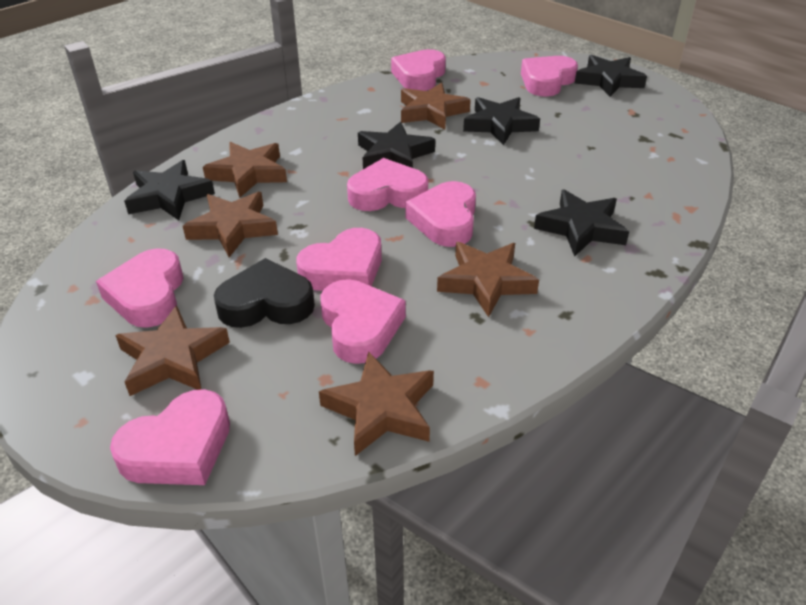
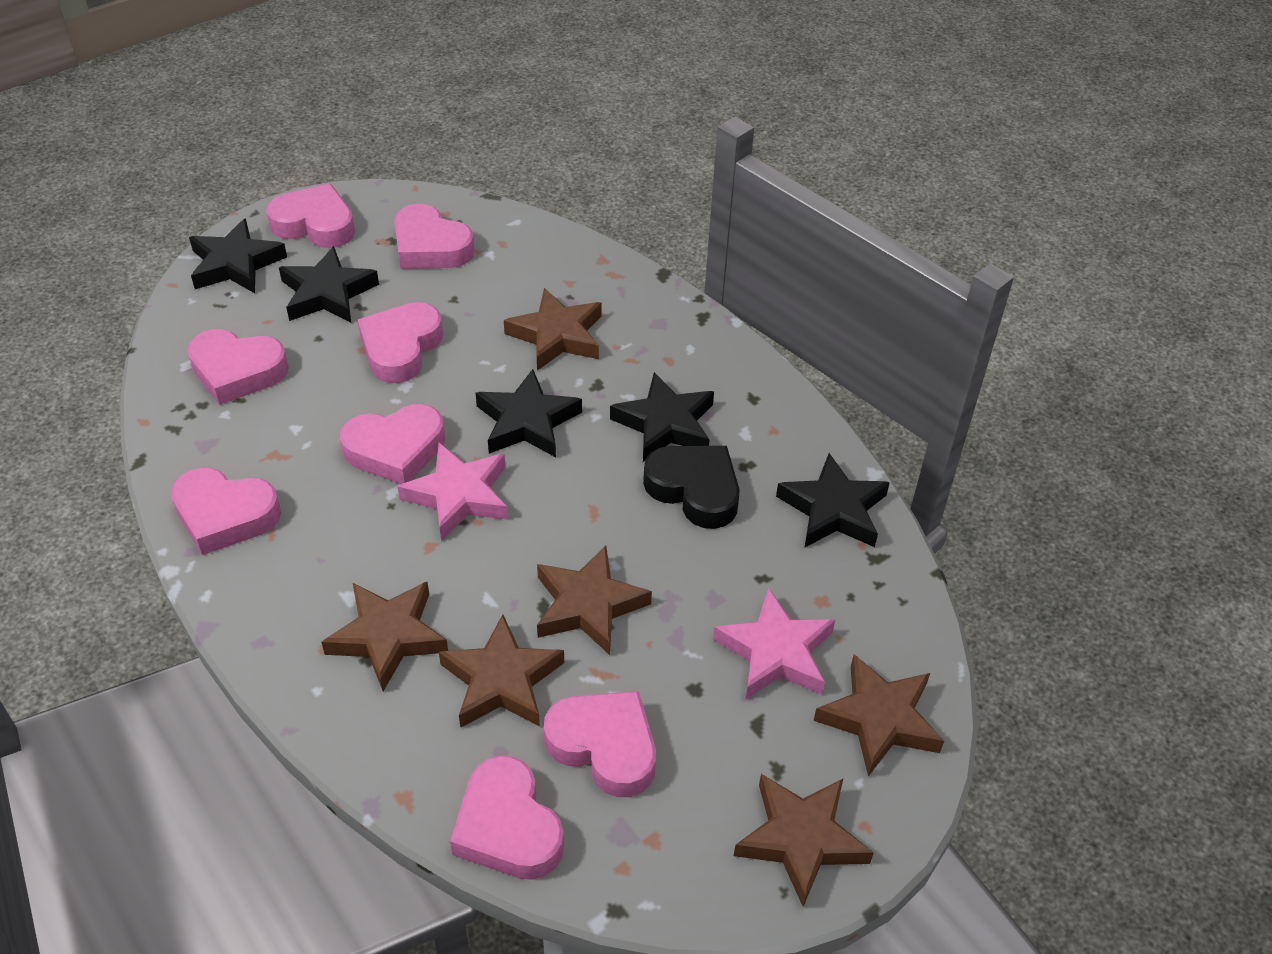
pink star: 0 -> 2

